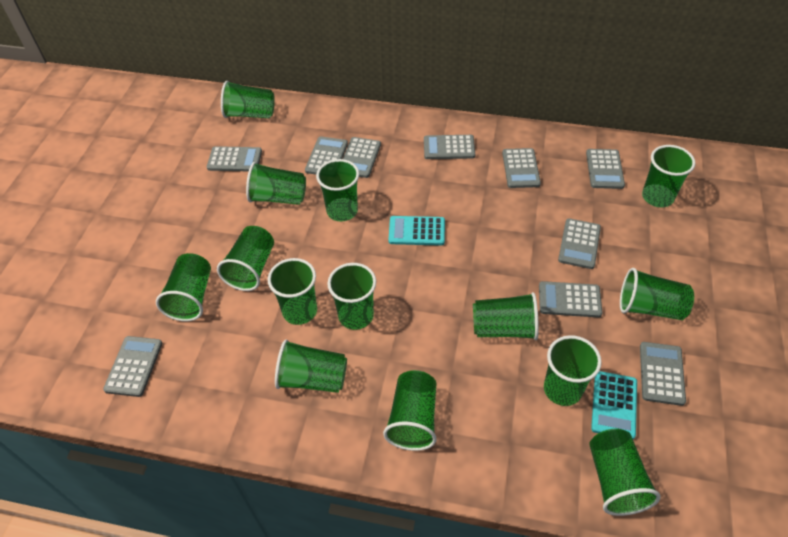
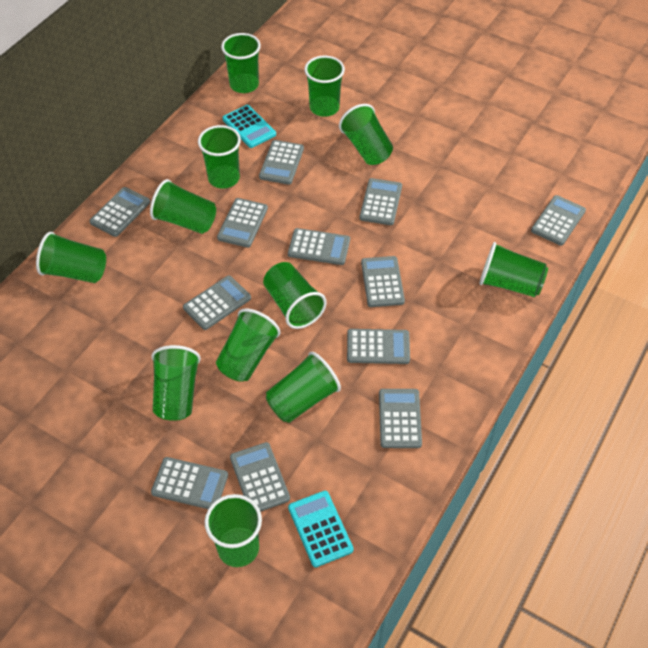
green cup: 14 -> 12
grey calculator: 10 -> 12

